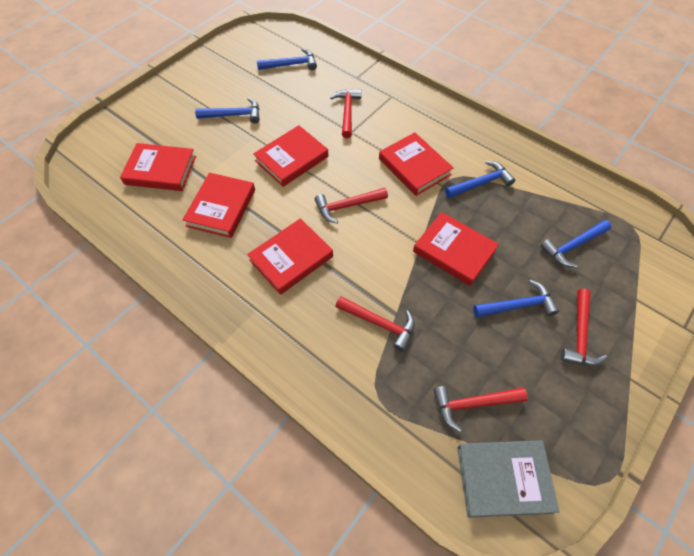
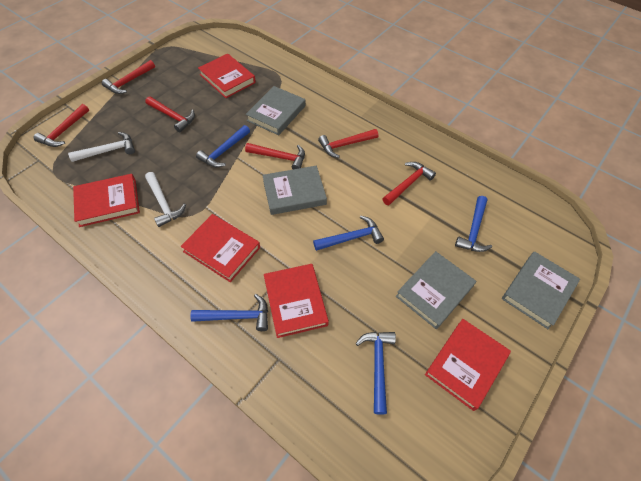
grey book: 1 -> 4
red book: 6 -> 5
red hammer: 5 -> 6
white hammer: 0 -> 2

